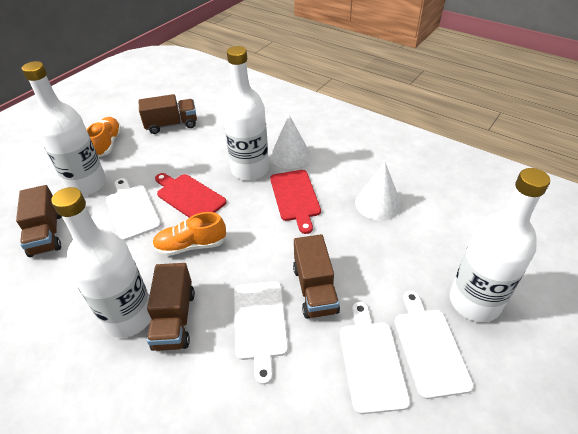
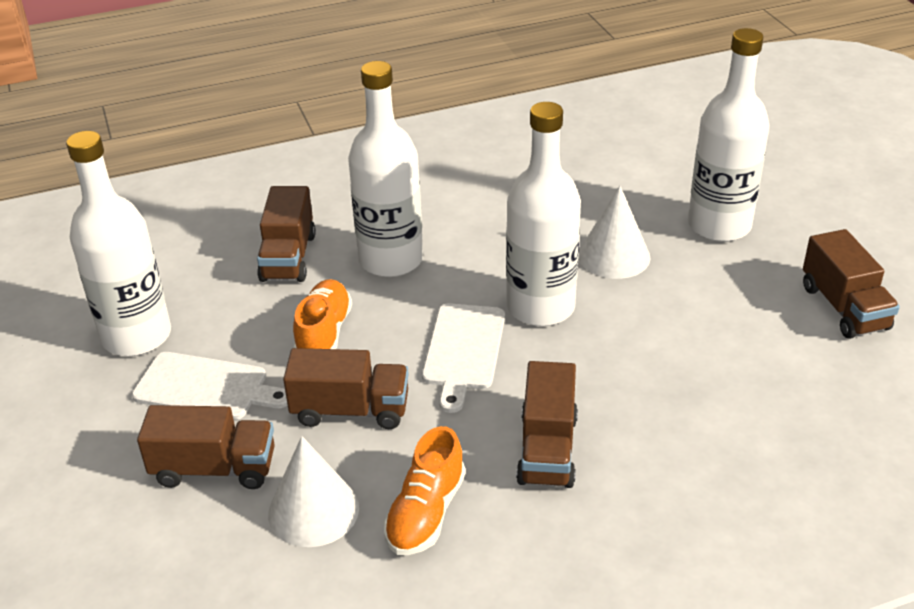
brown truck: 4 -> 5
red cutting board: 2 -> 0
white cutting board: 4 -> 2

